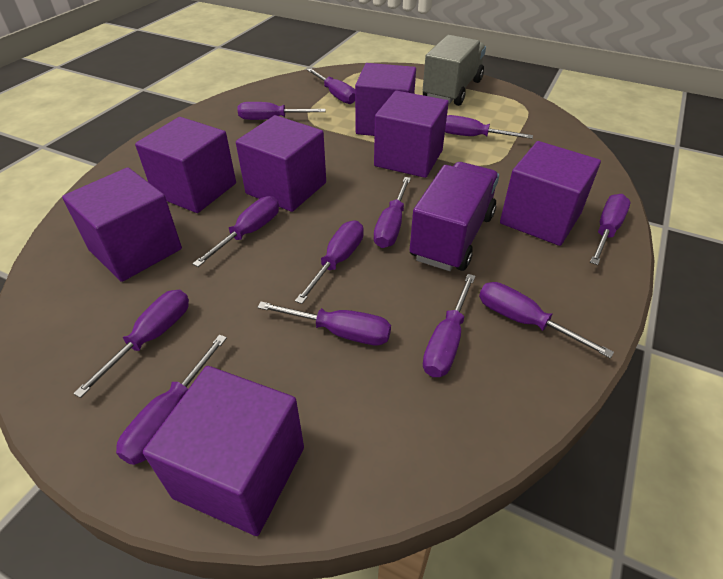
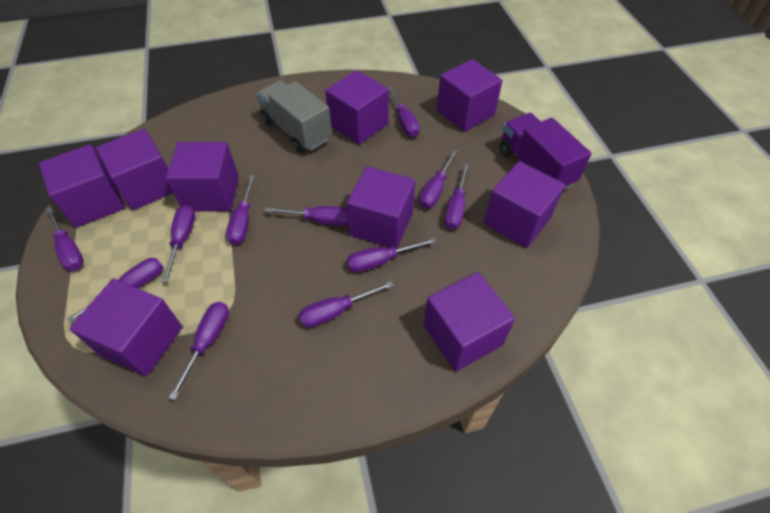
purple cube: 7 -> 9
purple screwdriver: 12 -> 11

